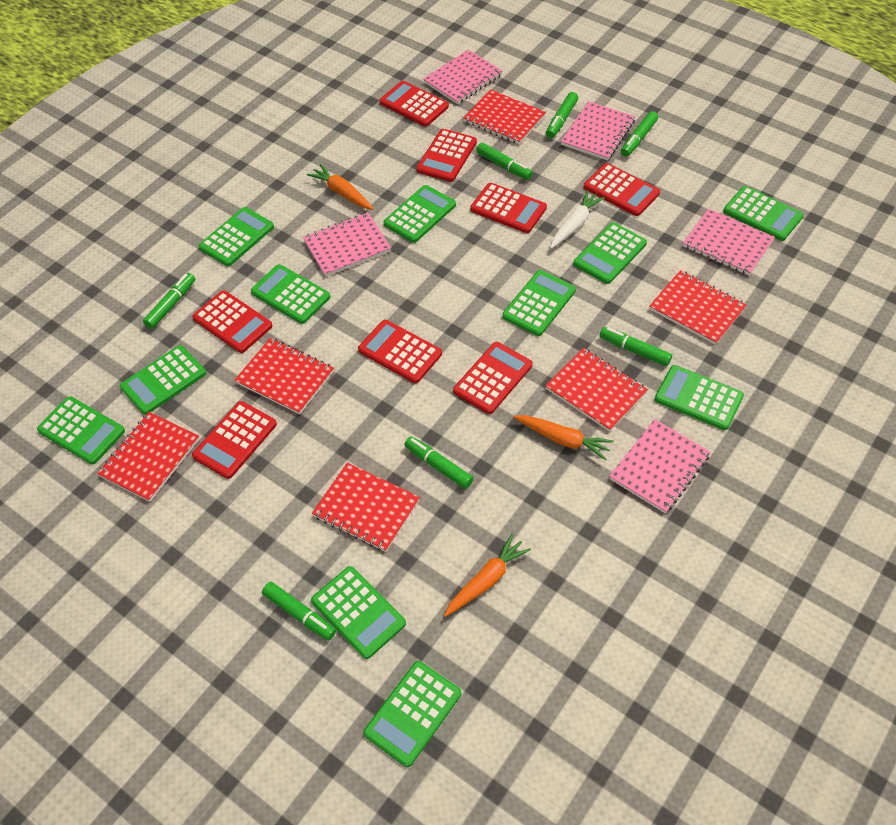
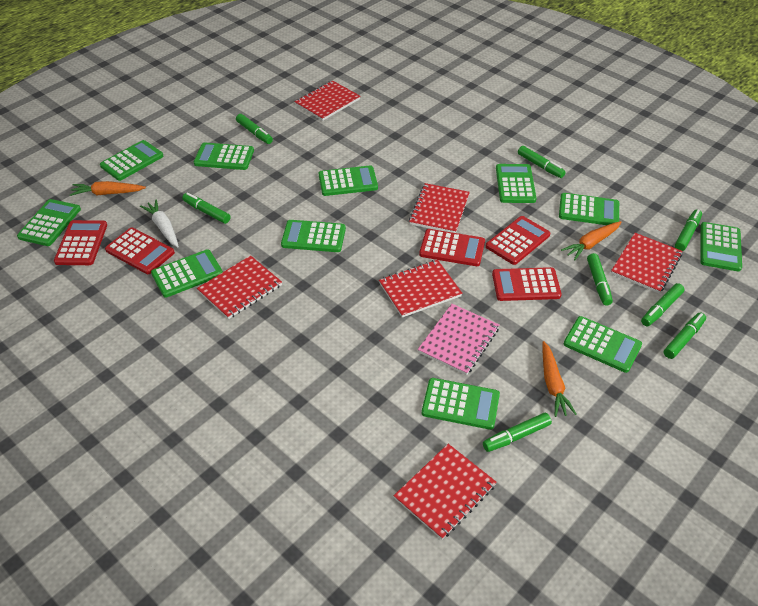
green marker: 7 -> 8
pink notebook: 5 -> 1
red calculator: 8 -> 5

